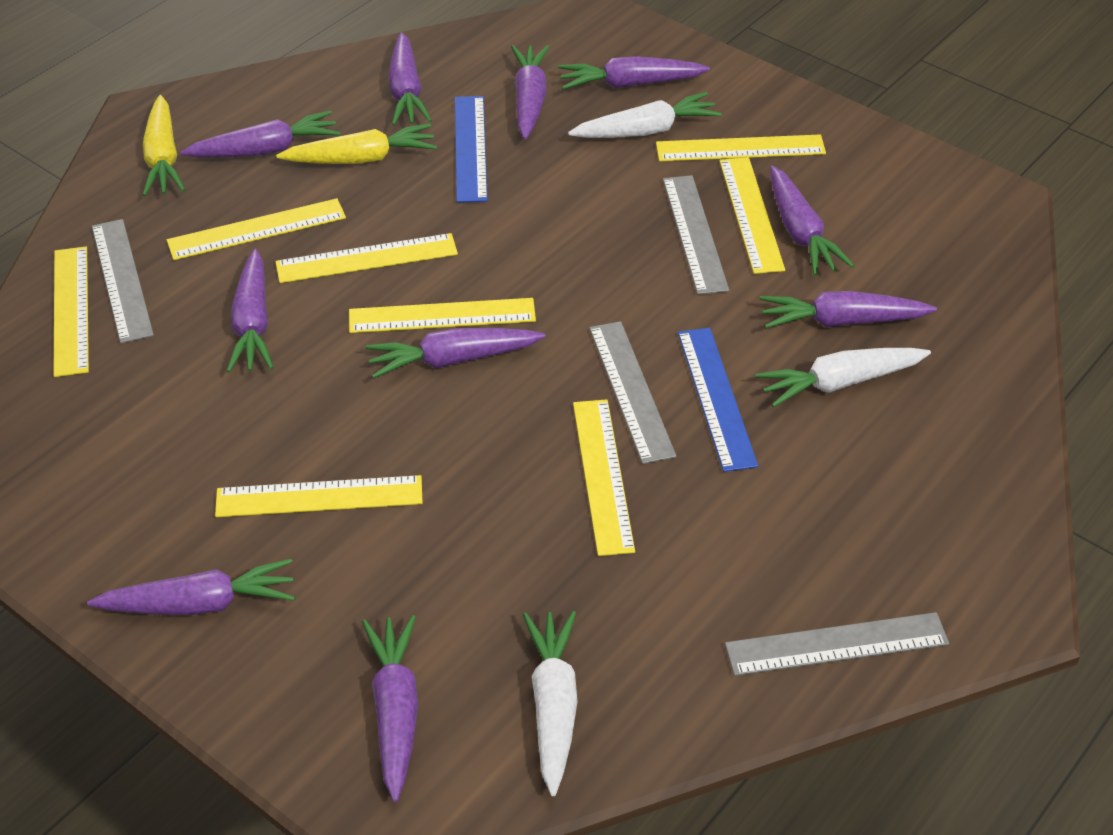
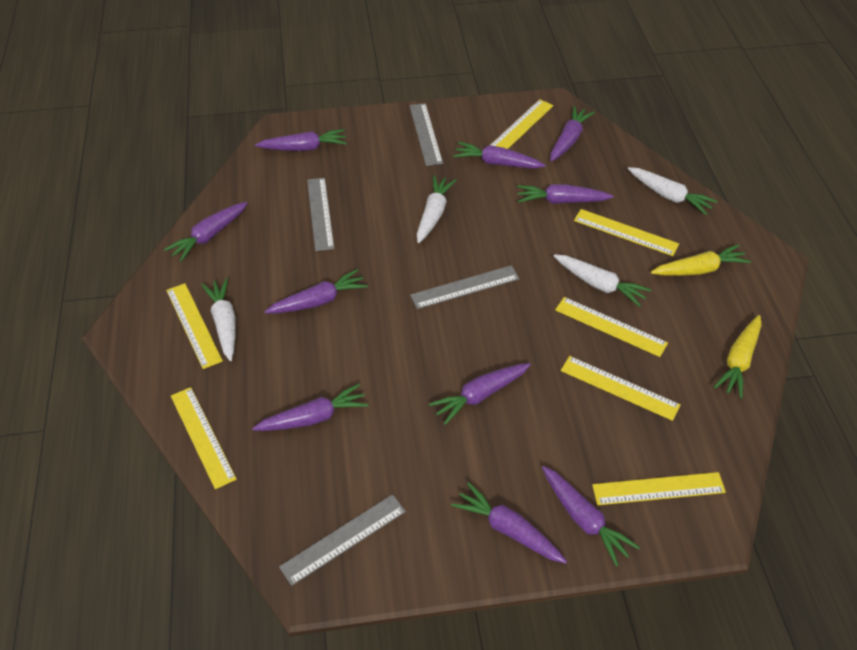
blue ruler: 2 -> 0
white carrot: 3 -> 4
yellow ruler: 8 -> 7

